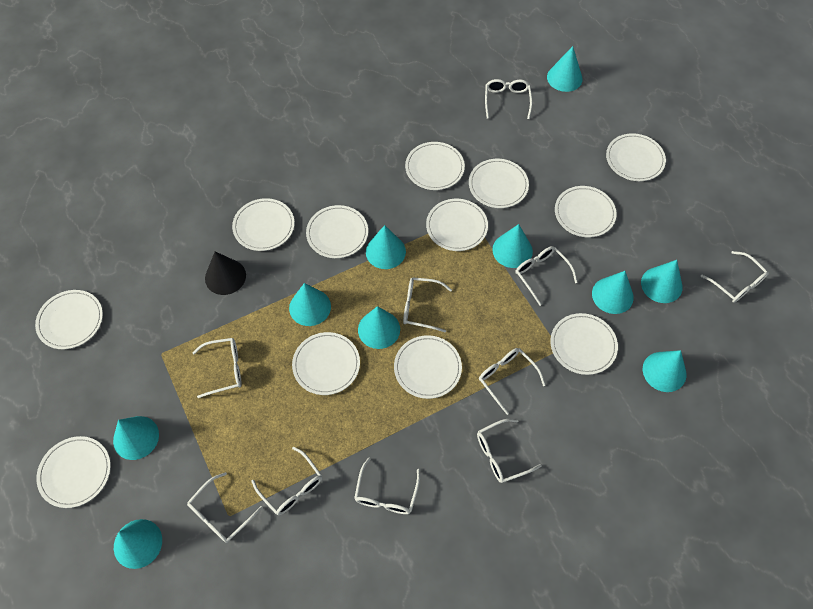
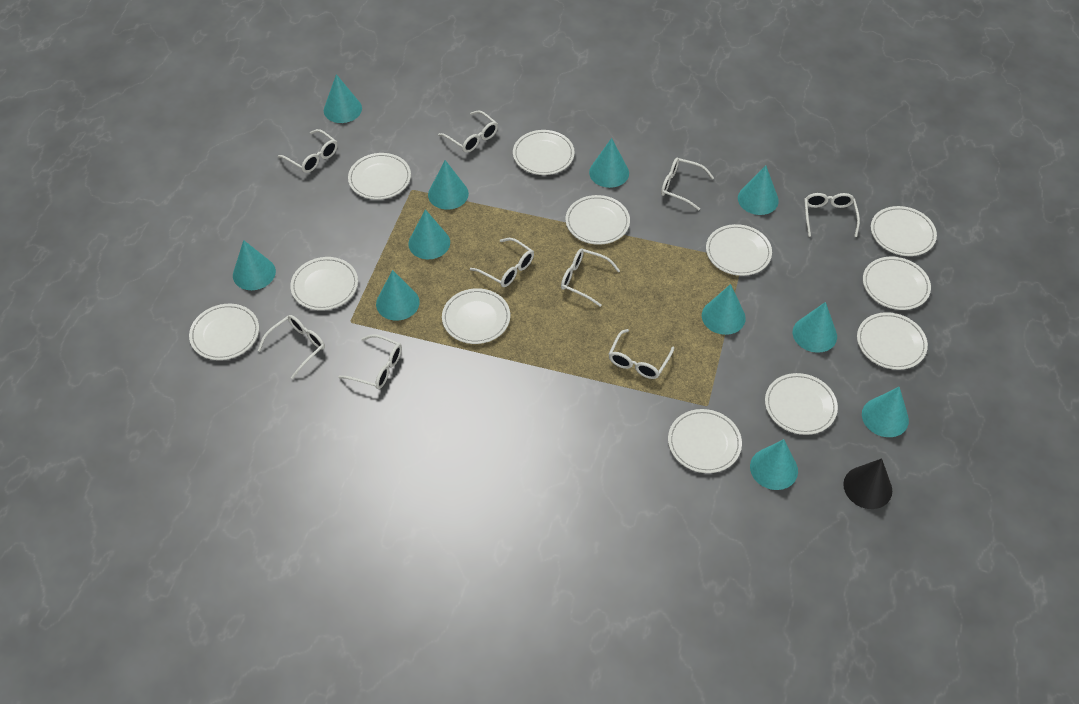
turquoise cone: 10 -> 11
white glasses: 10 -> 9

